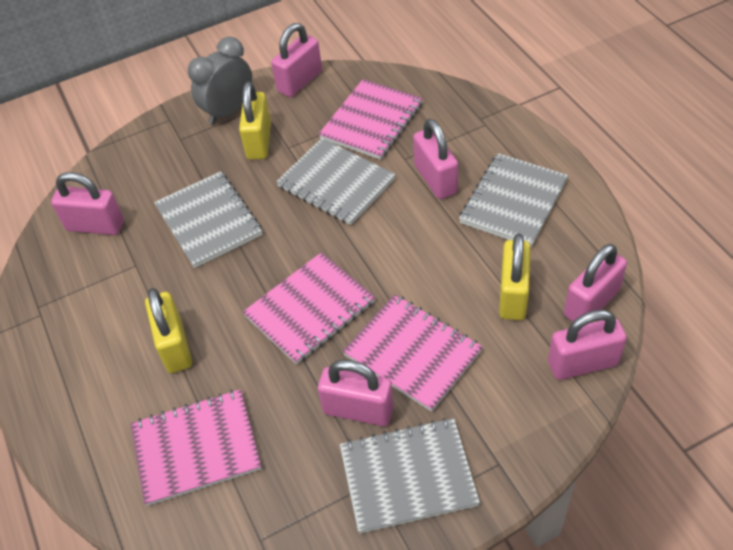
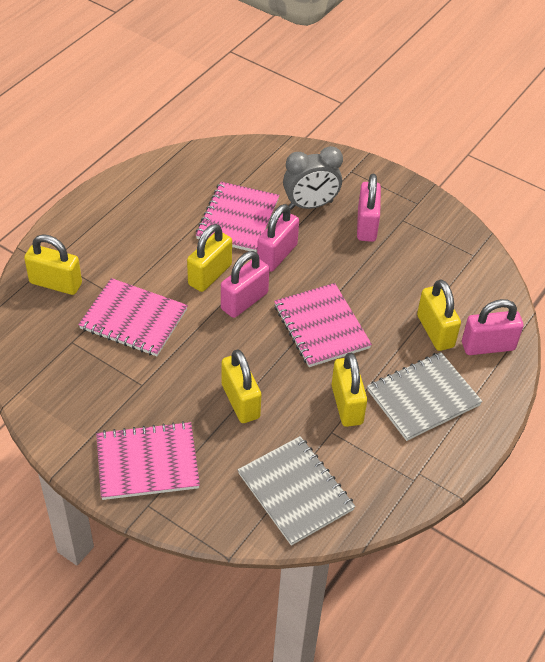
grey notebook: 4 -> 2
pink padlock: 6 -> 4
yellow padlock: 3 -> 5

